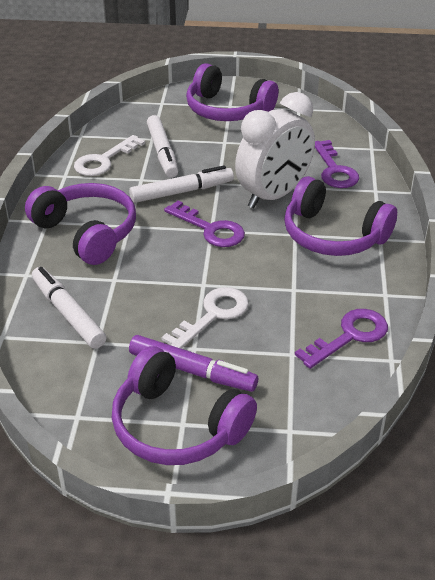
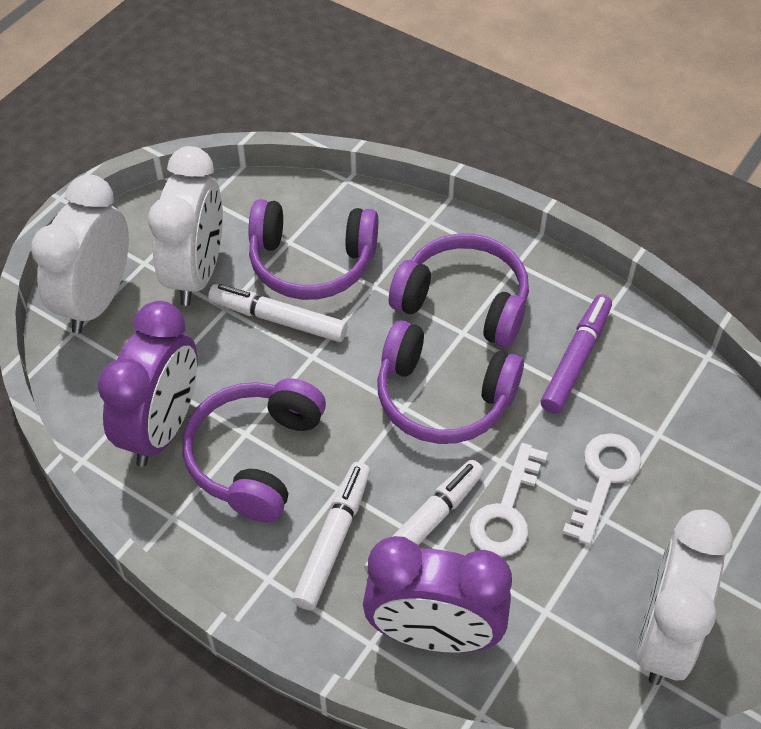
purple clock: 0 -> 2
purple key: 3 -> 0
white clock: 1 -> 3

